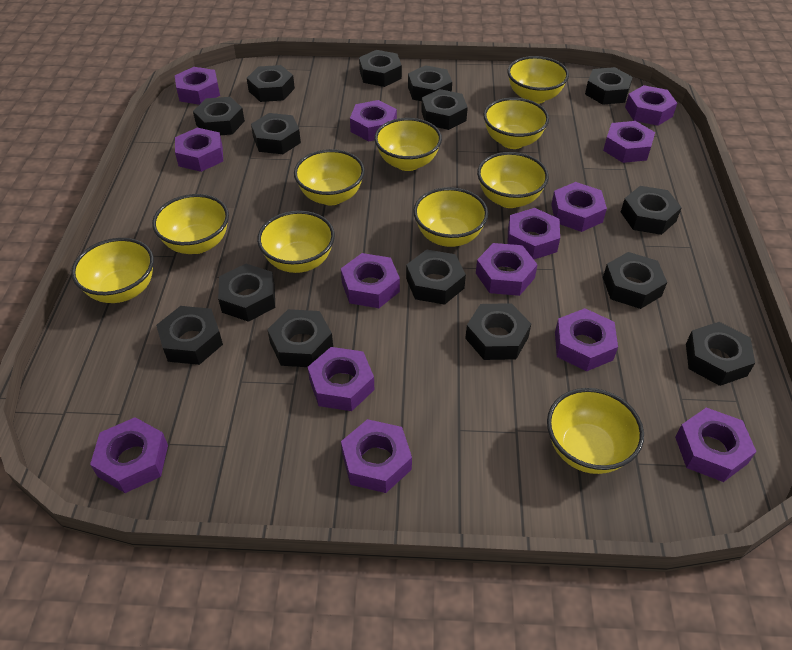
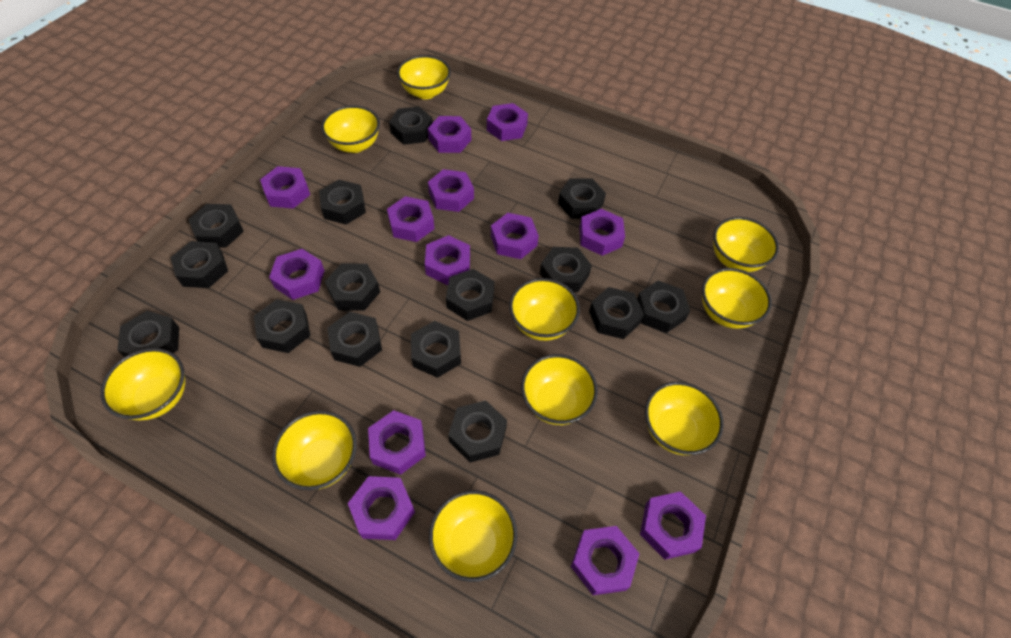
purple nut: 14 -> 13

